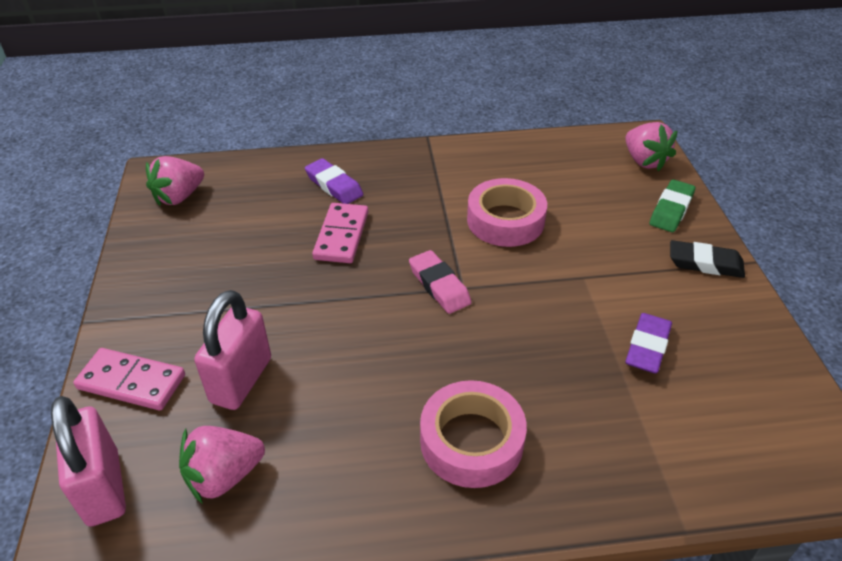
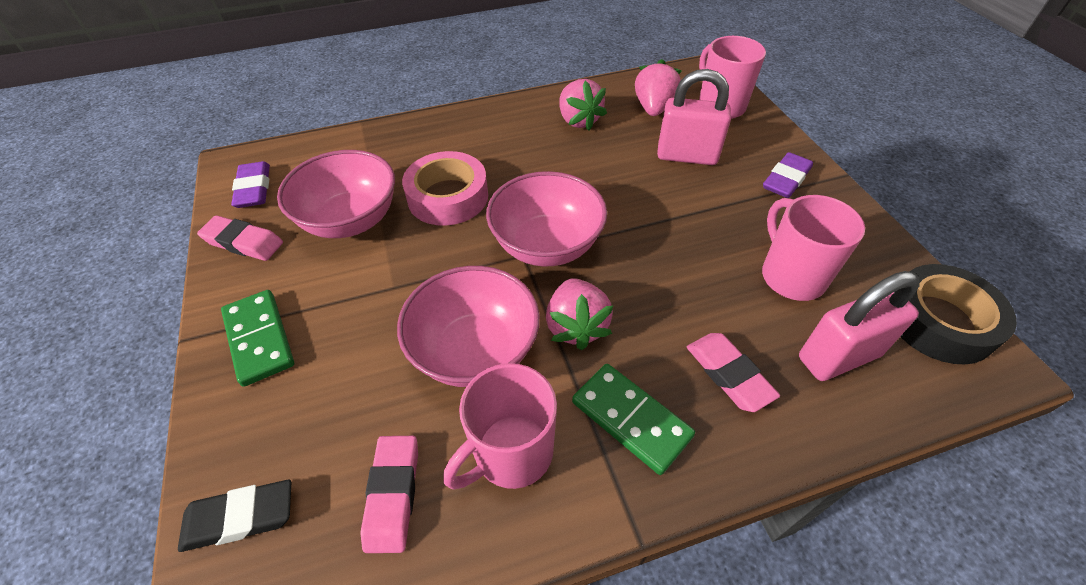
black tape: 0 -> 1
green domino: 0 -> 2
green eraser: 1 -> 0
pink bowl: 0 -> 3
pink domino: 2 -> 0
pink eraser: 1 -> 3
pink mug: 0 -> 3
pink tape: 2 -> 1

